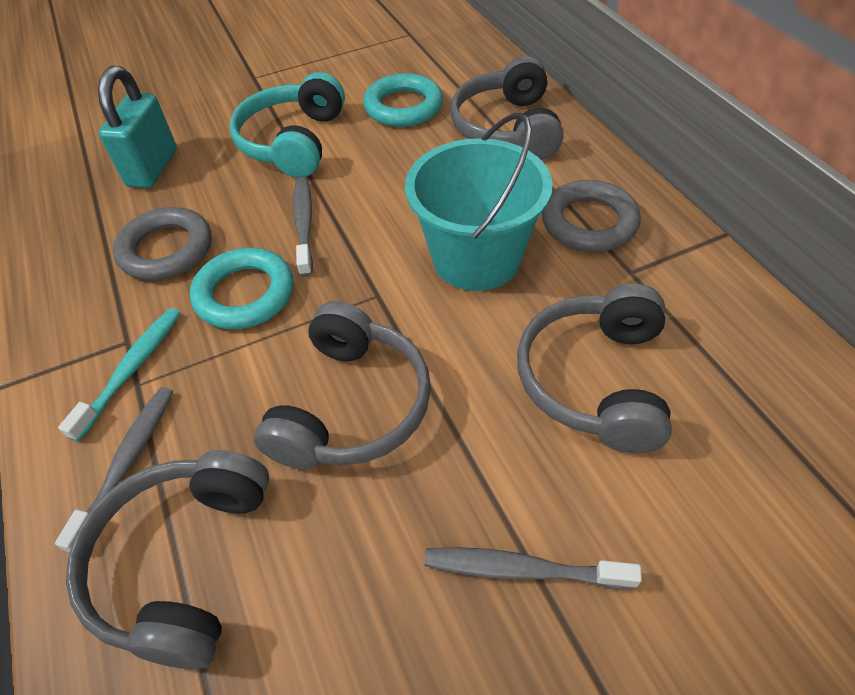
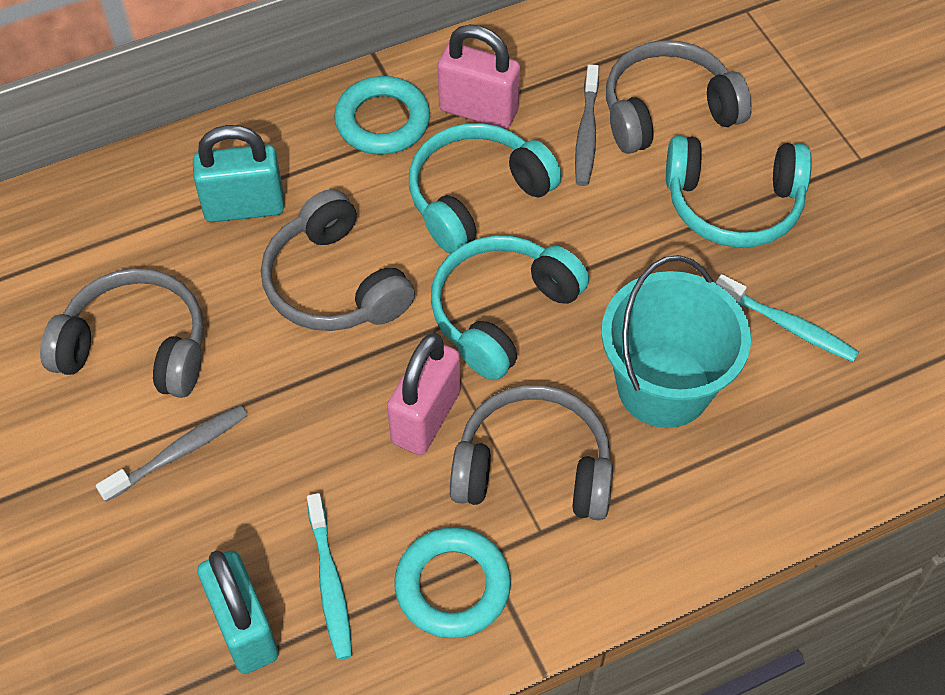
grey ring: 2 -> 0
grey toothbrush: 3 -> 2
pink padlock: 0 -> 2
turquoise headphones: 1 -> 3
turquoise padlock: 1 -> 2
turquoise toothbrush: 1 -> 2

